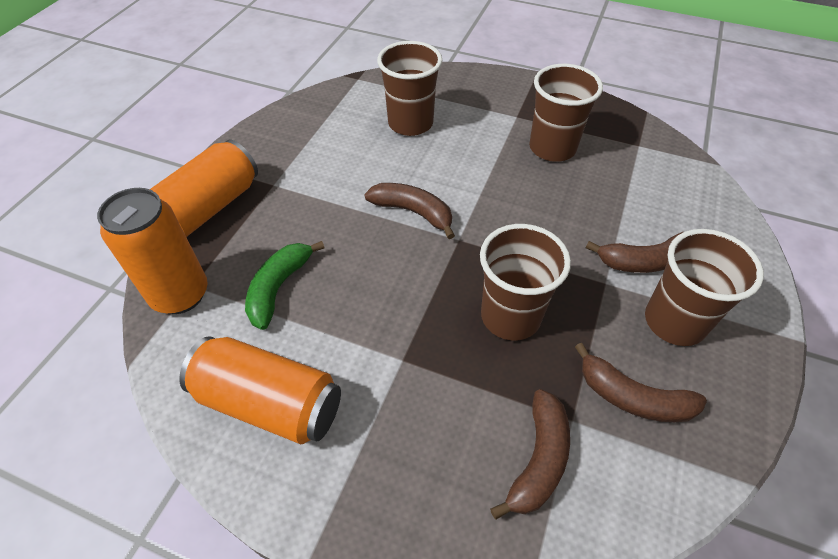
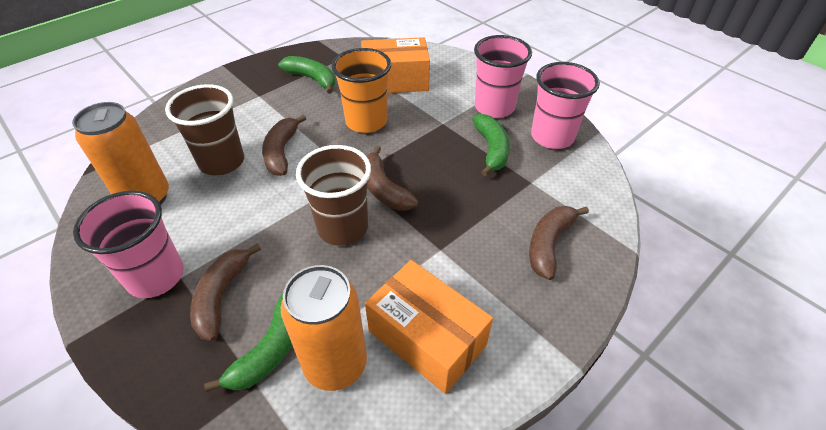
brown cup: 4 -> 2
green banana: 1 -> 3
orange box: 0 -> 2
orange can: 3 -> 2
orange cup: 0 -> 1
pink cup: 0 -> 3

